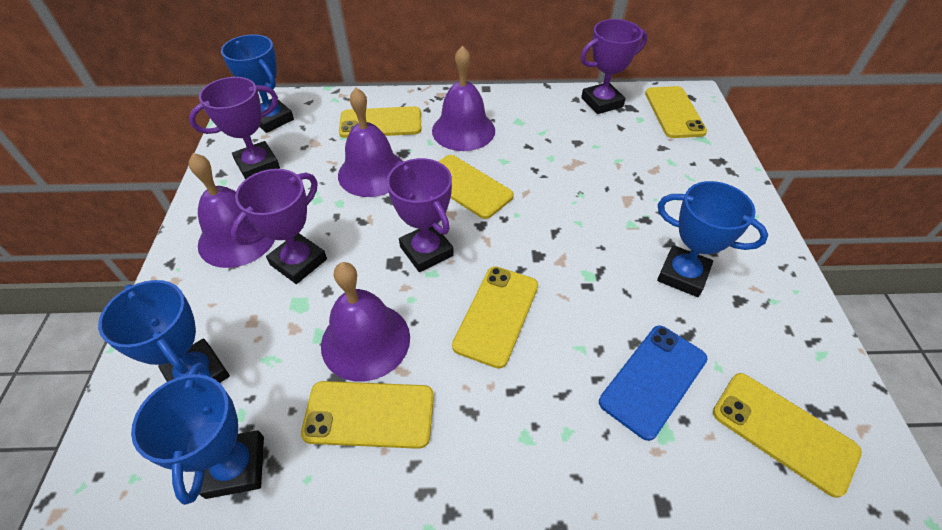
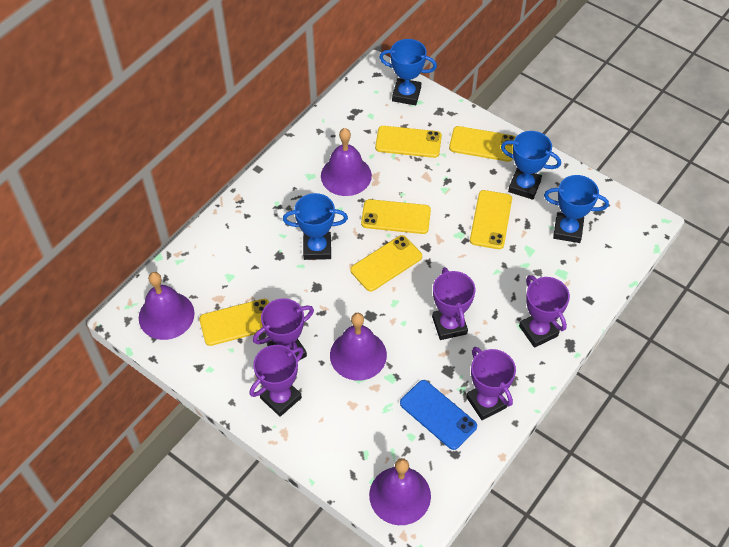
purple trophy: 4 -> 5

